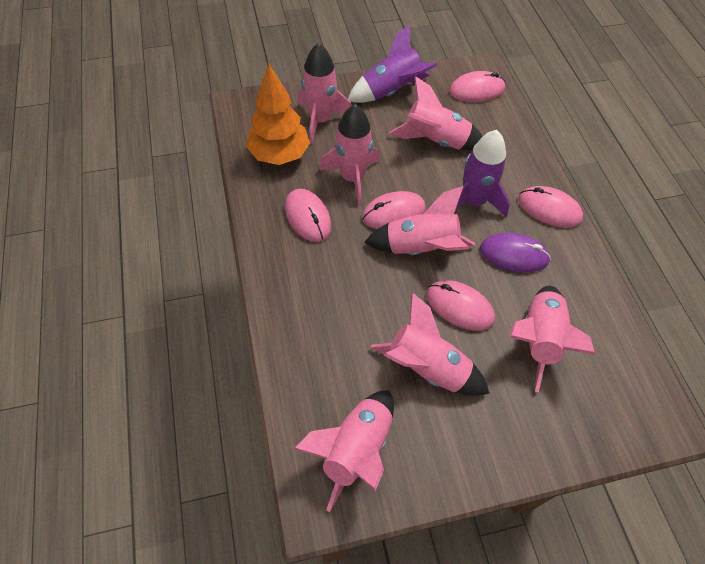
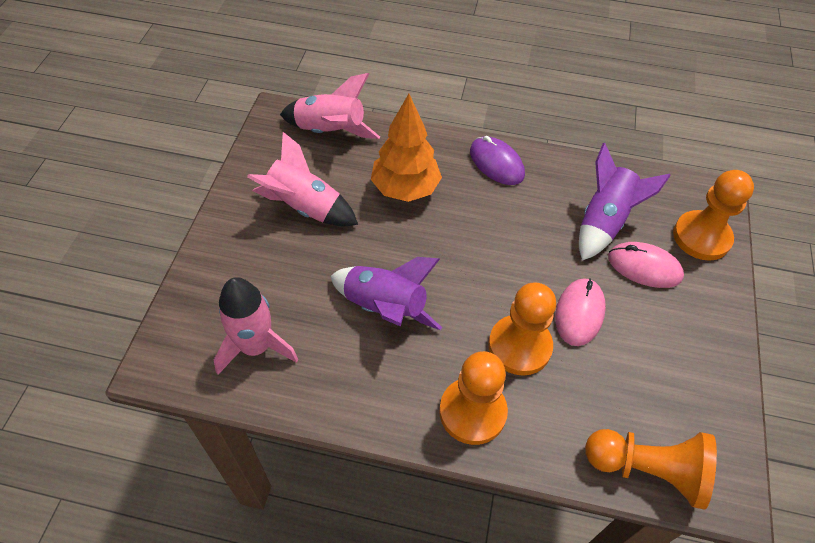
orange pawn: 0 -> 4
pink mouse: 5 -> 2
pink rocket: 7 -> 3

